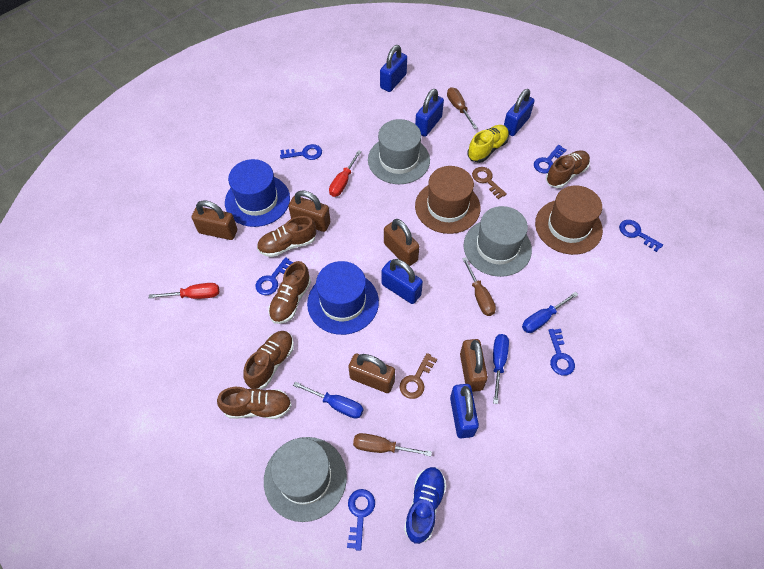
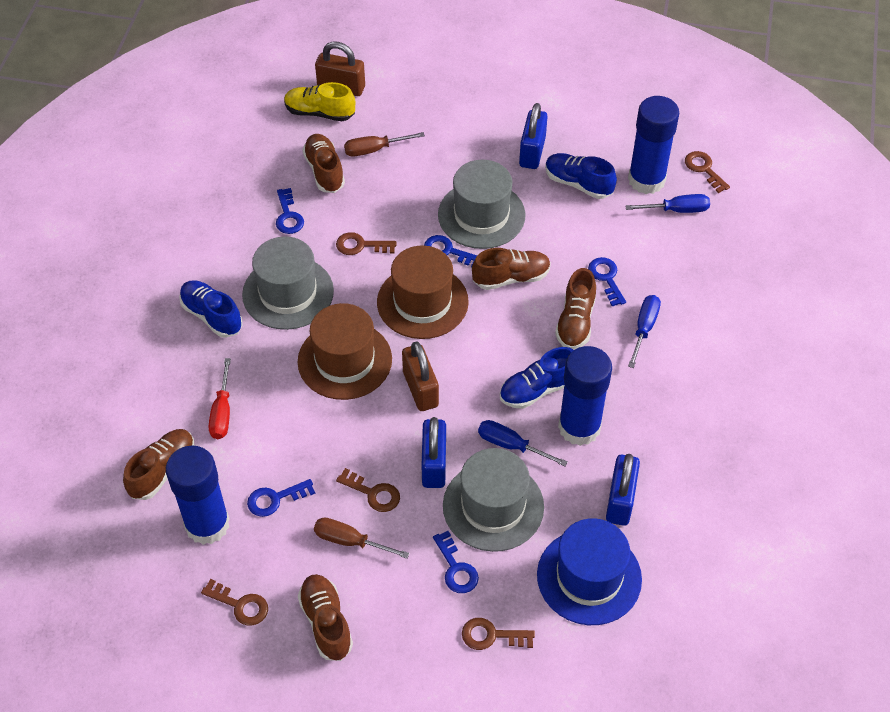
blue glue stick: 0 -> 3
blue hat: 2 -> 1
blue key: 6 -> 5
blue padlock: 5 -> 3
blue shoe: 1 -> 3
brown key: 2 -> 5
brown padlock: 5 -> 2
brown screwdriver: 3 -> 2
red screwdriver: 2 -> 1

